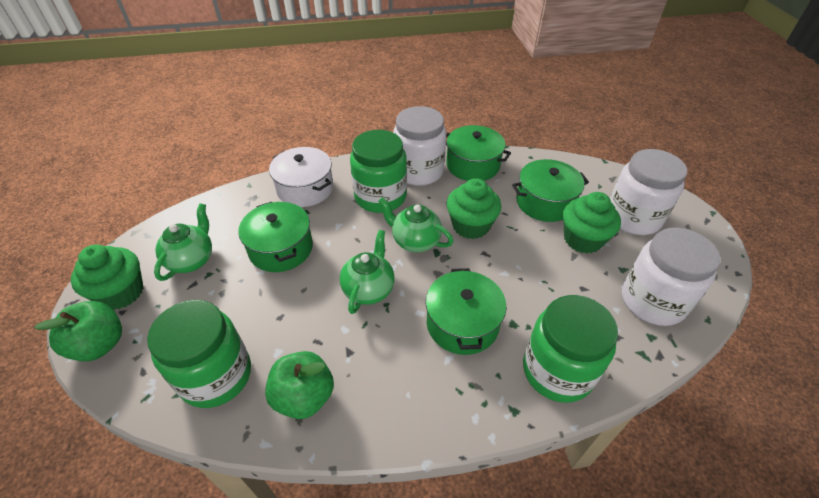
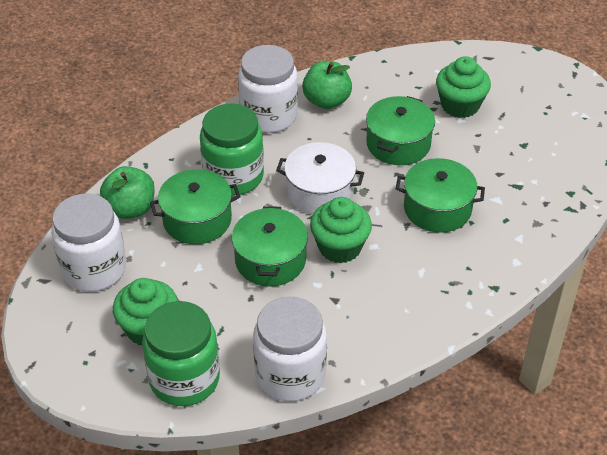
green jar: 3 -> 2
green teapot: 3 -> 0

